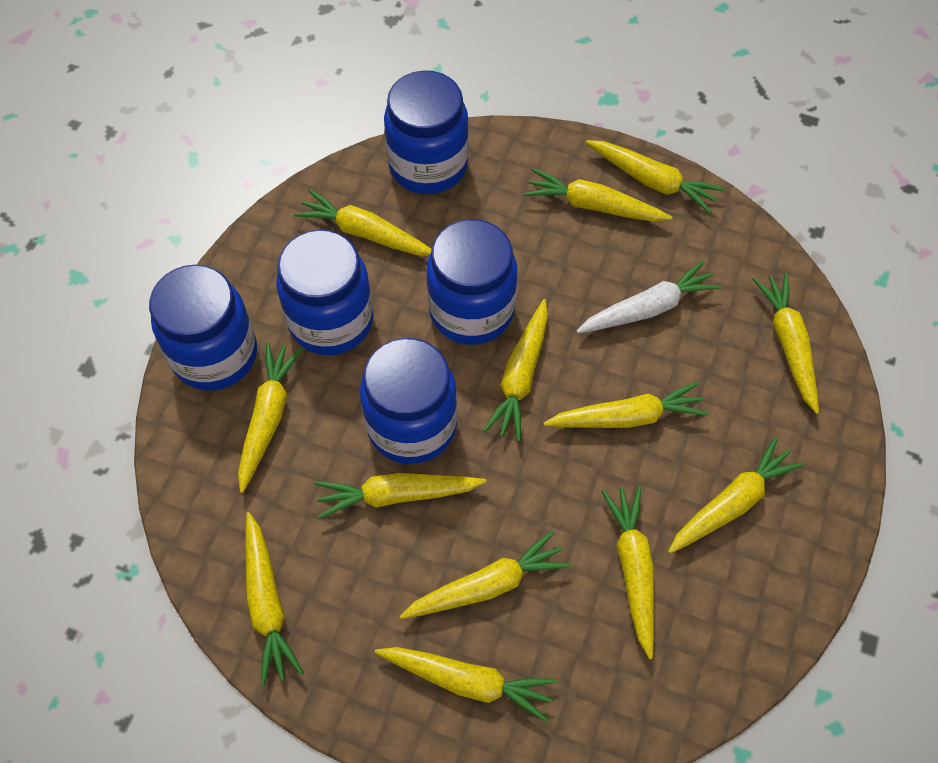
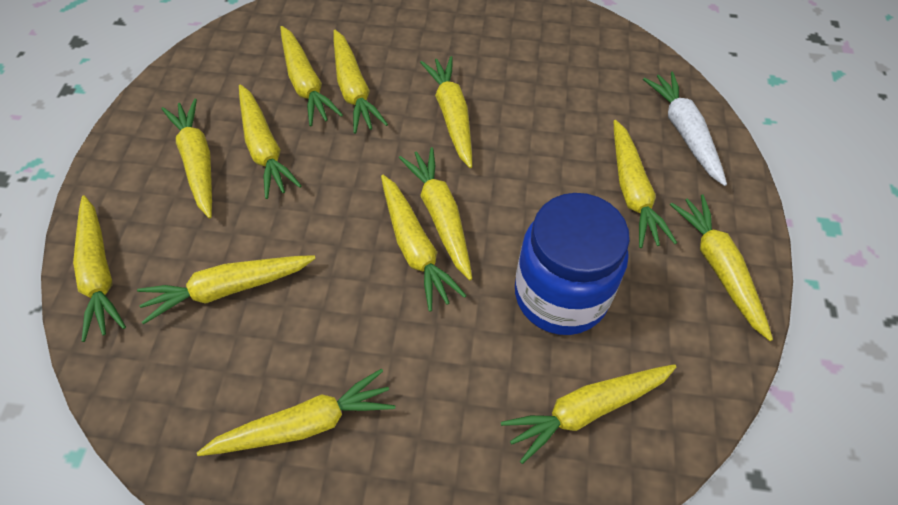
blue jar: 5 -> 1

